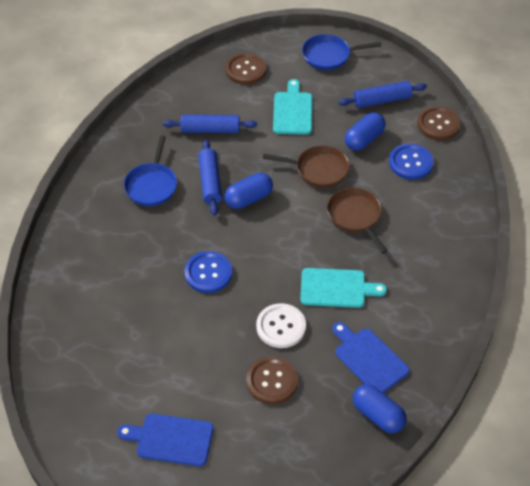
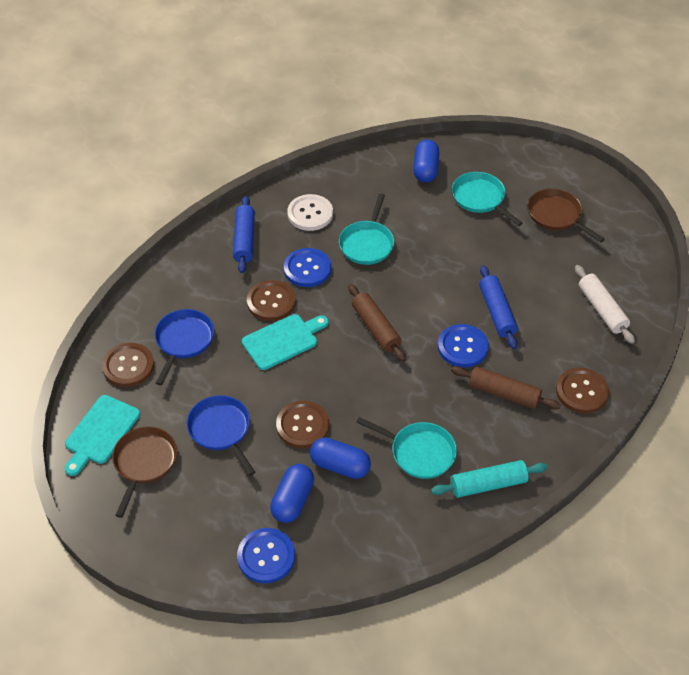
blue button: 2 -> 3
blue cutting board: 2 -> 0
blue rolling pin: 3 -> 2
brown button: 3 -> 4
brown rolling pin: 0 -> 2
turquoise pan: 0 -> 3
turquoise rolling pin: 0 -> 1
white rolling pin: 0 -> 1

